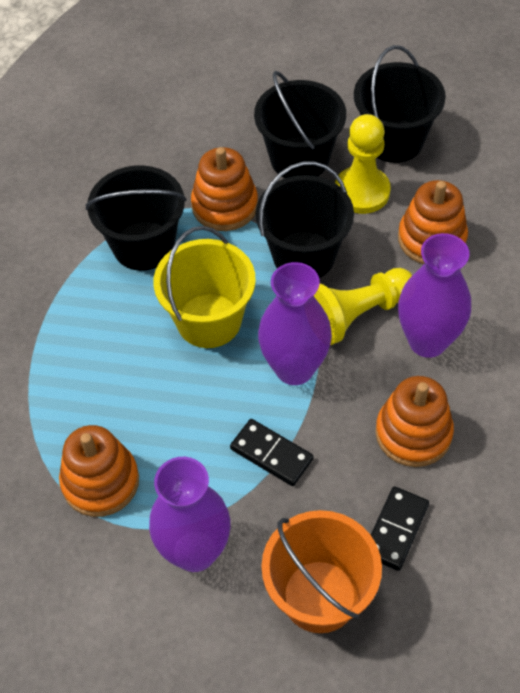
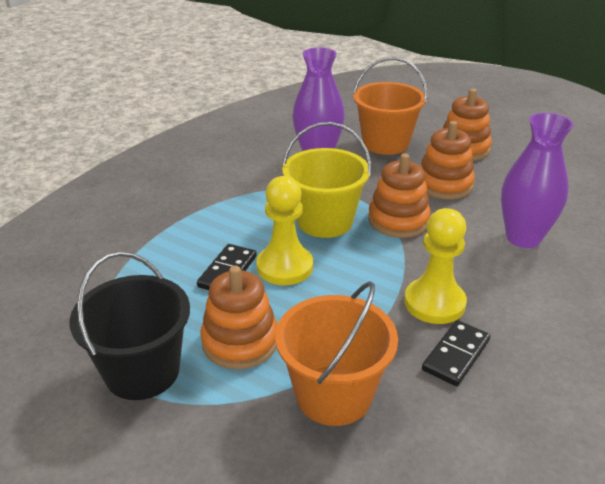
black bucket: 4 -> 1
orange bucket: 1 -> 2
purple vase: 3 -> 2

